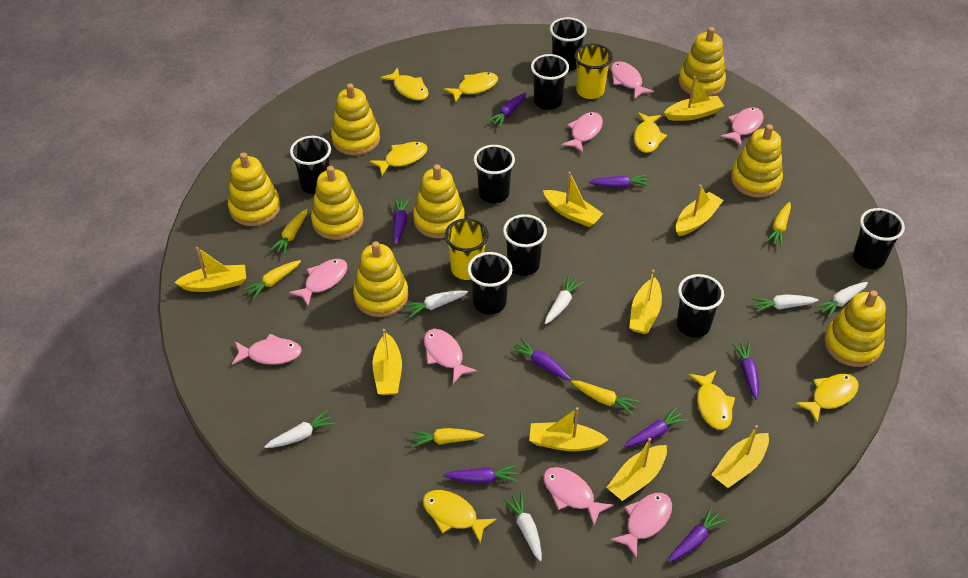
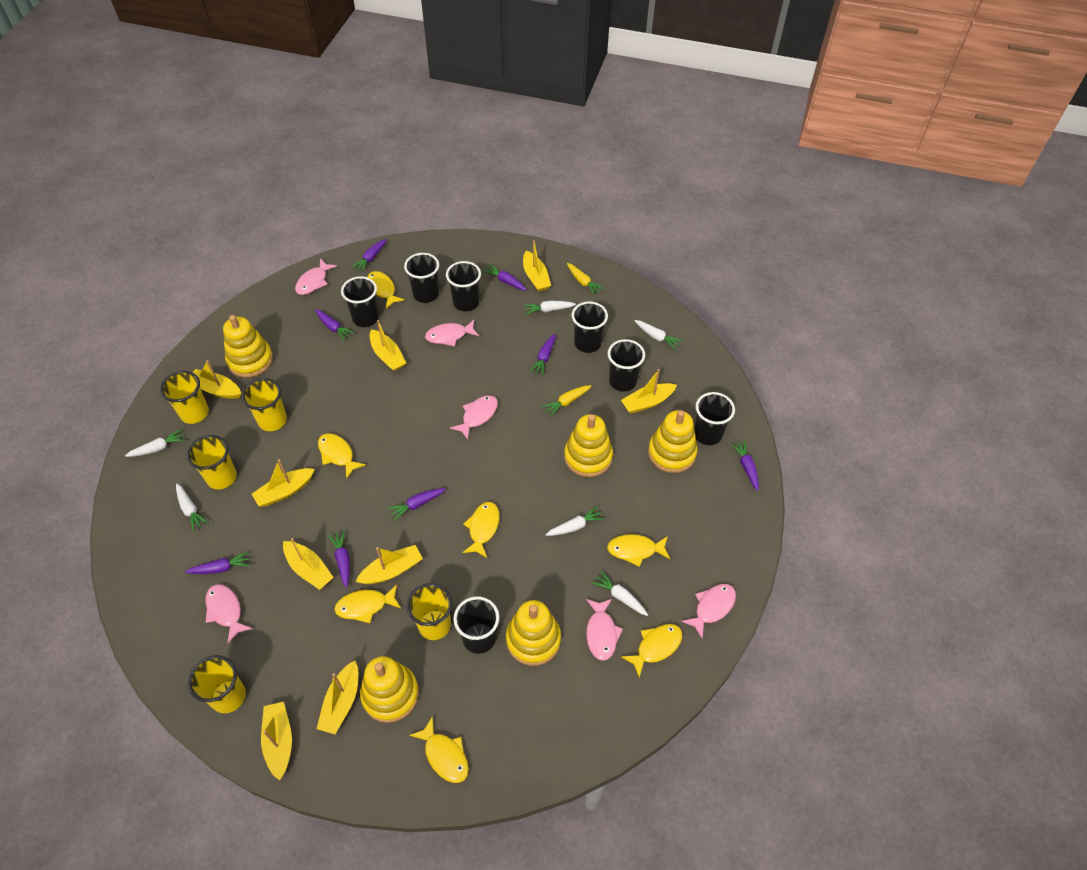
black cup: 8 -> 7
pink fish: 8 -> 6
yellow carrot: 5 -> 2
yellow cup: 2 -> 5
yellow stacking toy: 8 -> 5

